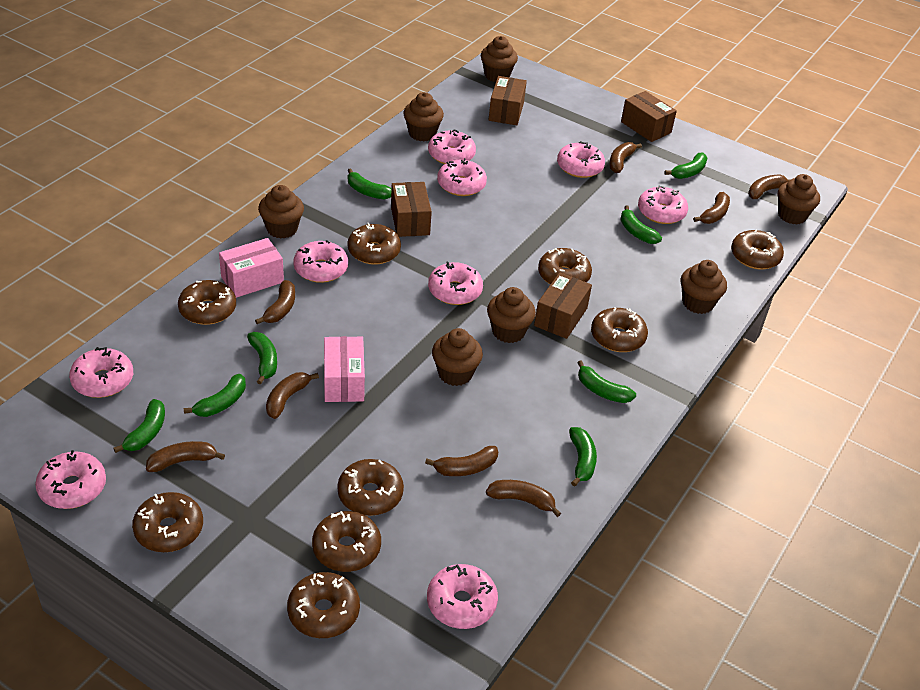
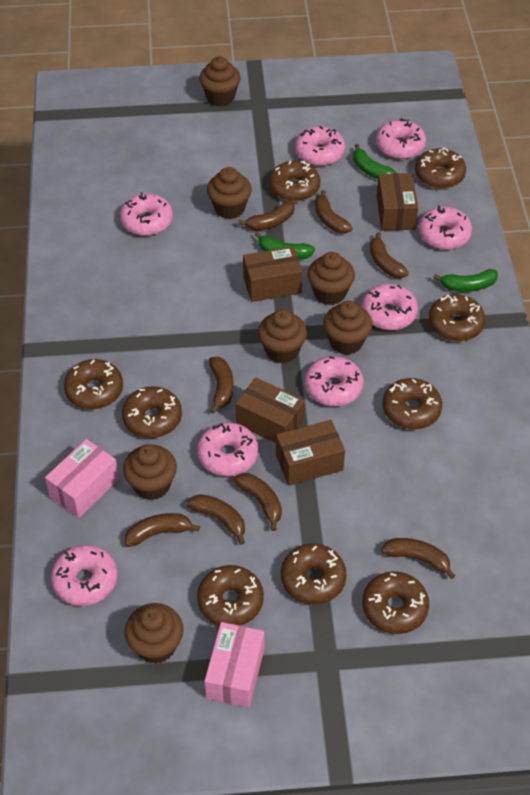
green banana: 8 -> 3
pink donut: 9 -> 8

